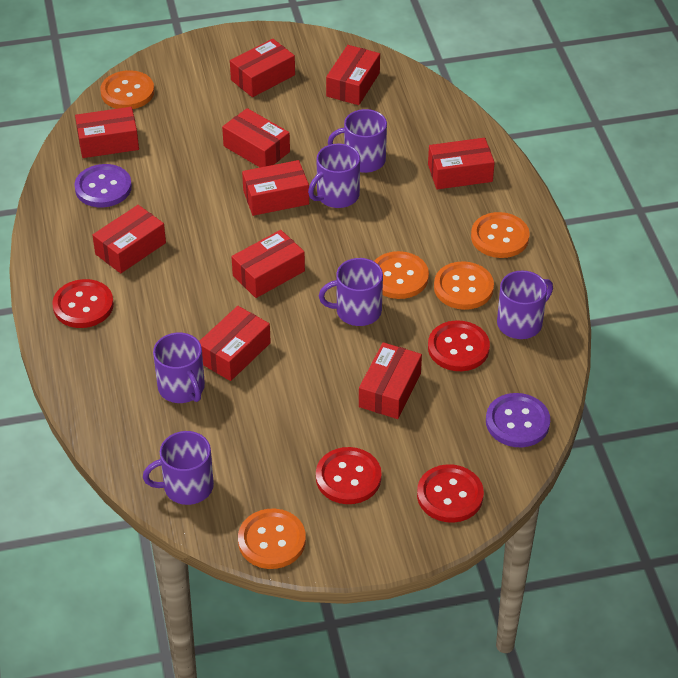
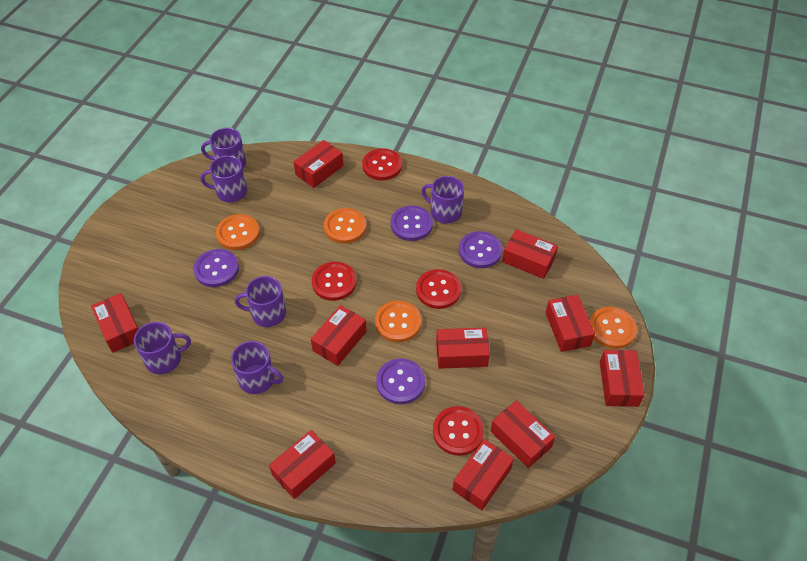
orange button: 5 -> 4
purple button: 2 -> 4

